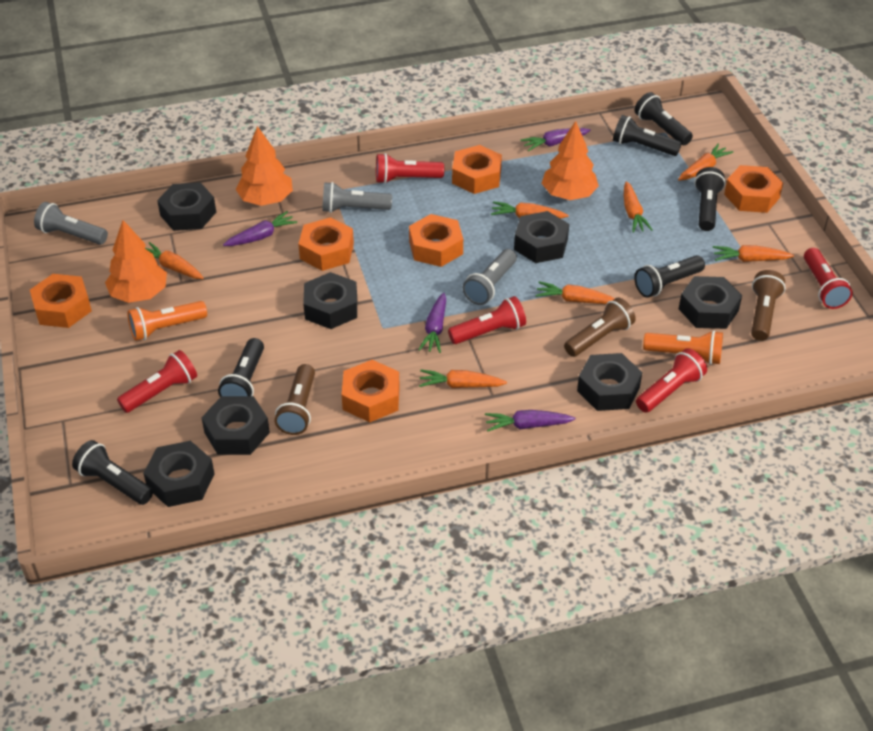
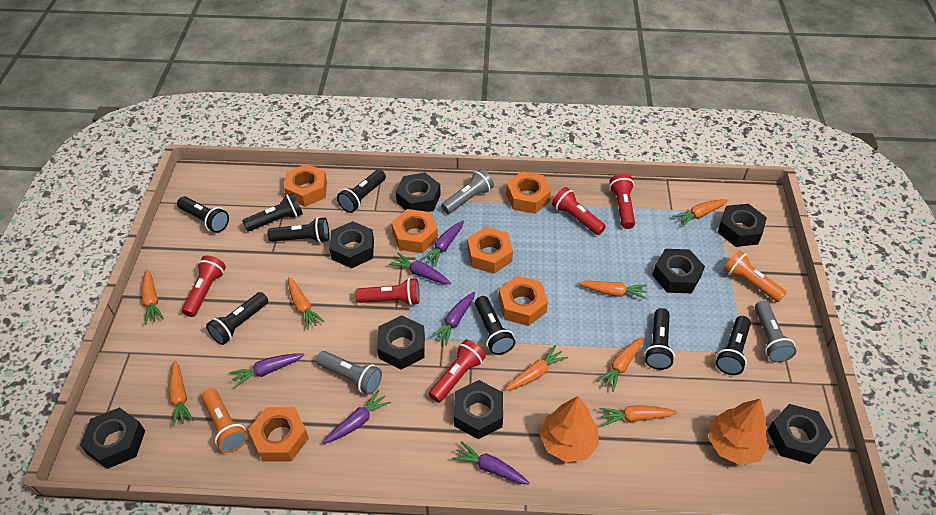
black flashlight: 6 -> 8
black nut: 7 -> 8
brown flashlight: 3 -> 0
orange carrot: 7 -> 8
orange tree: 3 -> 2
purple carrot: 4 -> 6

